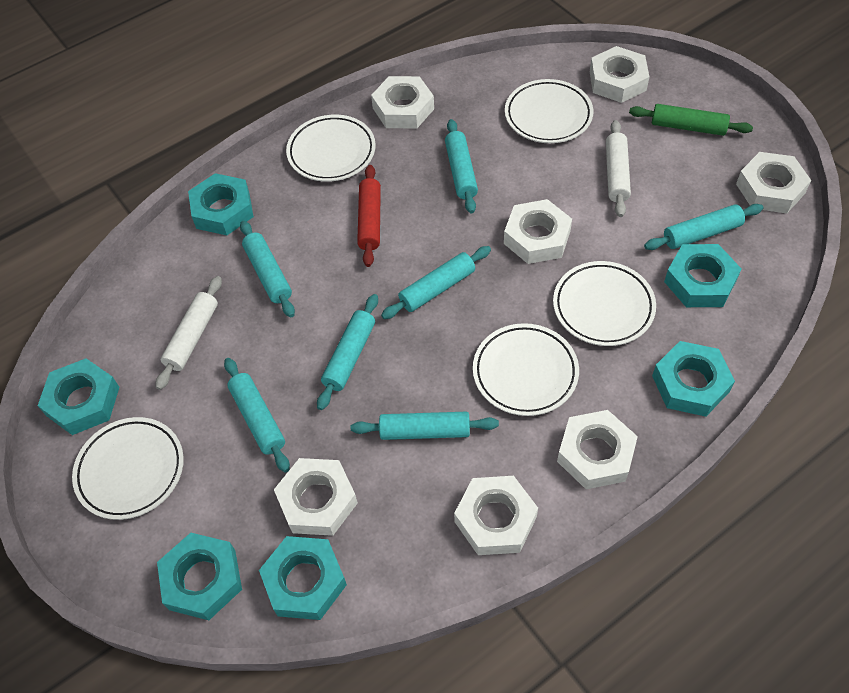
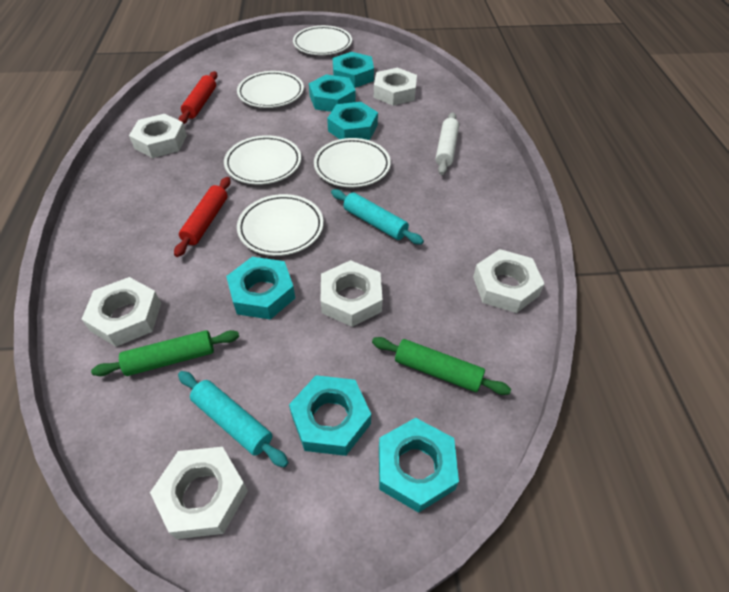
green rolling pin: 1 -> 2
red rolling pin: 1 -> 2
turquoise rolling pin: 7 -> 2
white nut: 7 -> 6
white rolling pin: 2 -> 1

